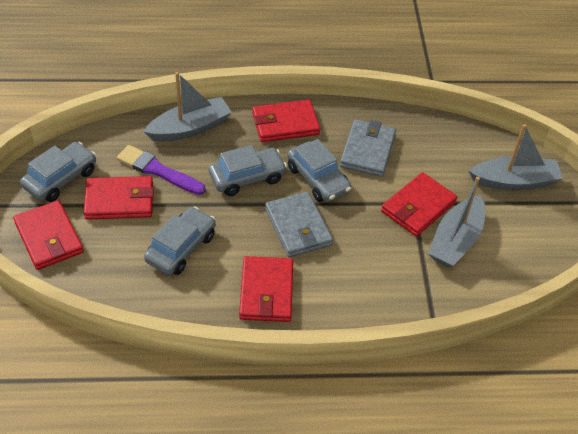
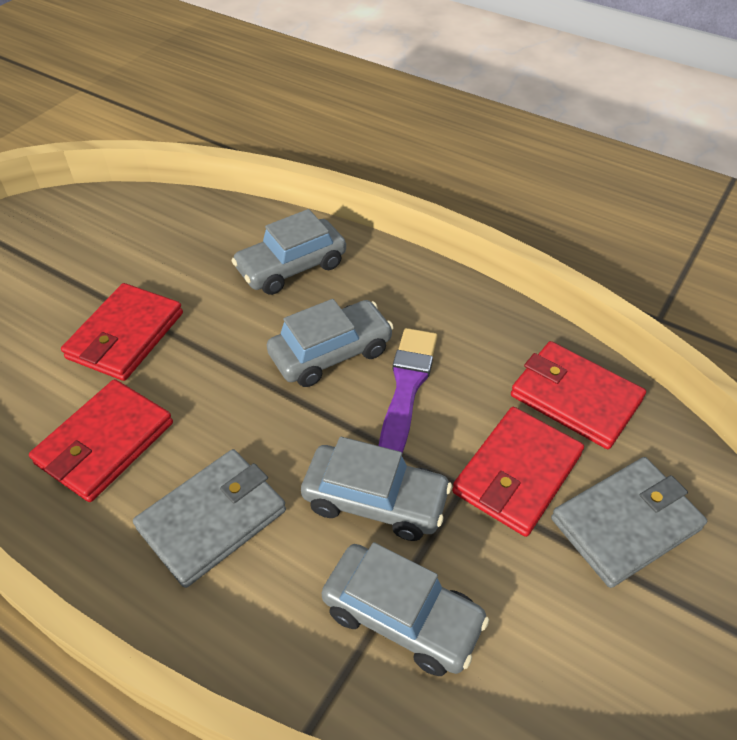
grey boat: 3 -> 0
red wallet: 5 -> 4

